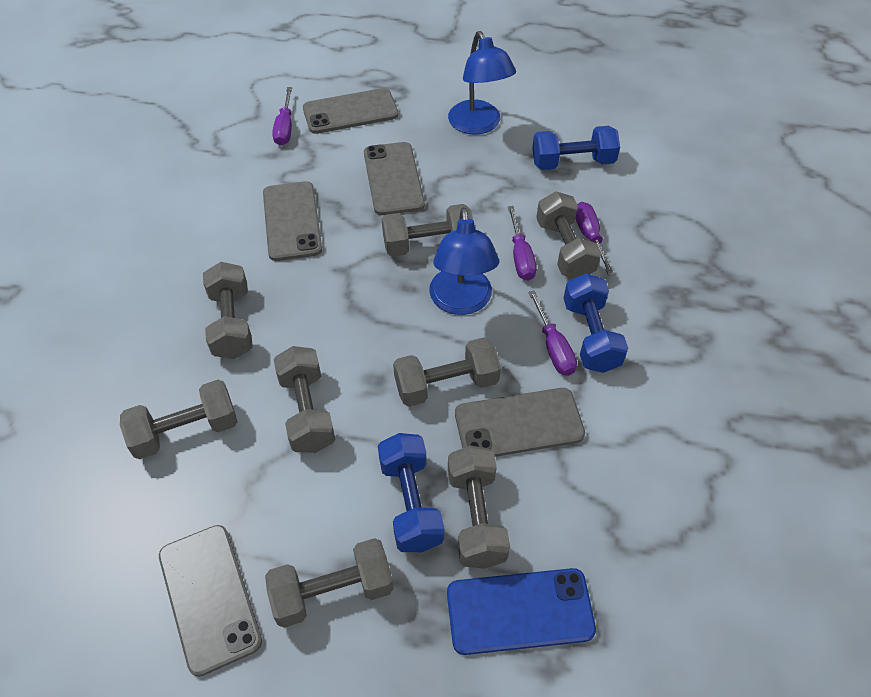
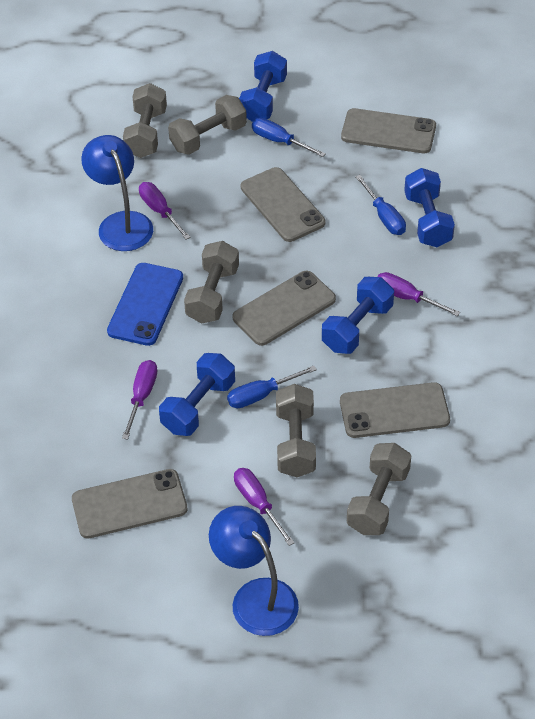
blue dumbbell: 3 -> 4
blue screwdriver: 0 -> 3
grey dumbbell: 8 -> 5

